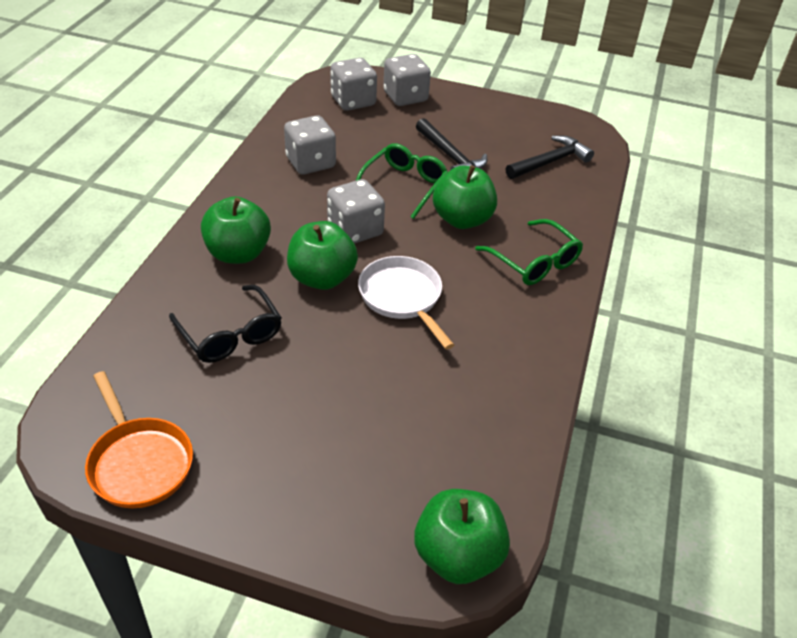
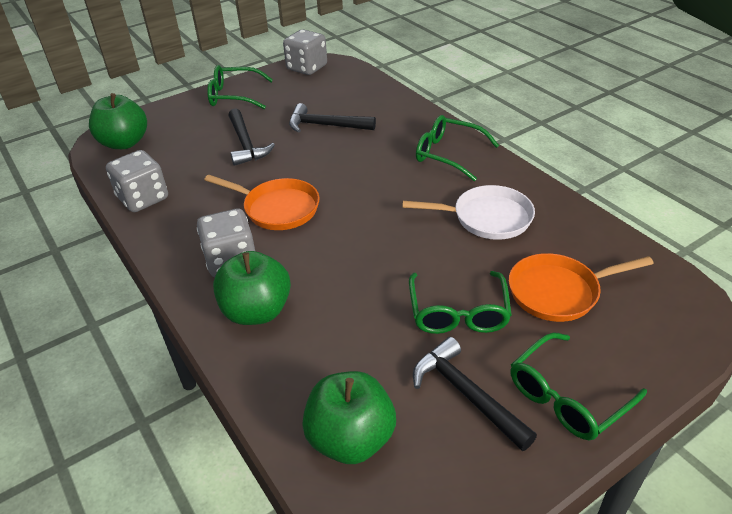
black glasses: 1 -> 0
black hammer: 2 -> 3
green apple: 4 -> 3
green glasses: 2 -> 4
grey dice: 4 -> 3
orange pan: 1 -> 2

